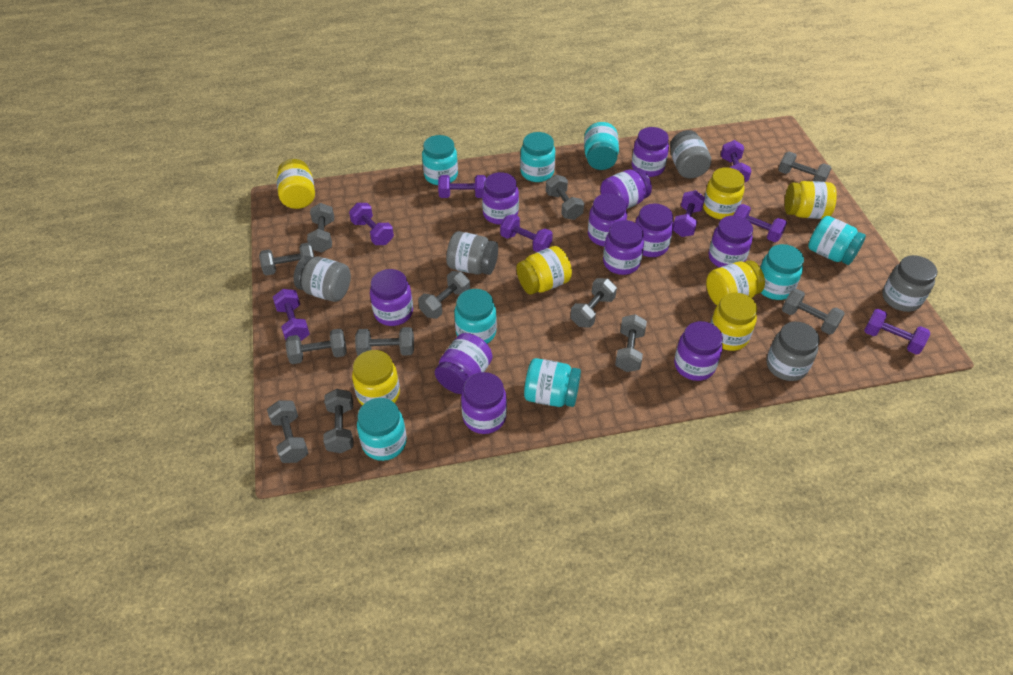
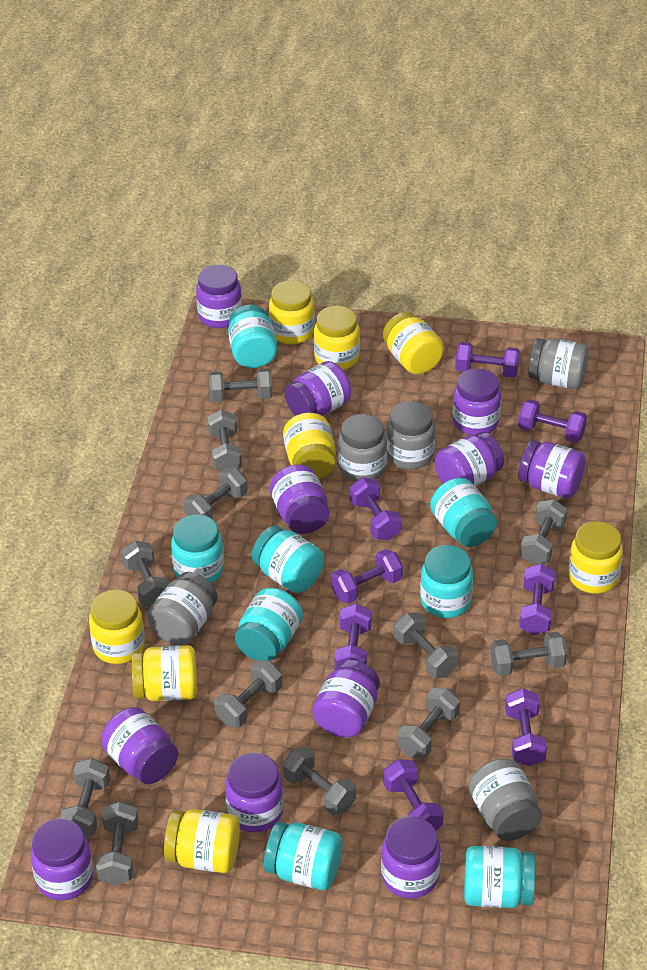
yellow jar: 7 -> 8

